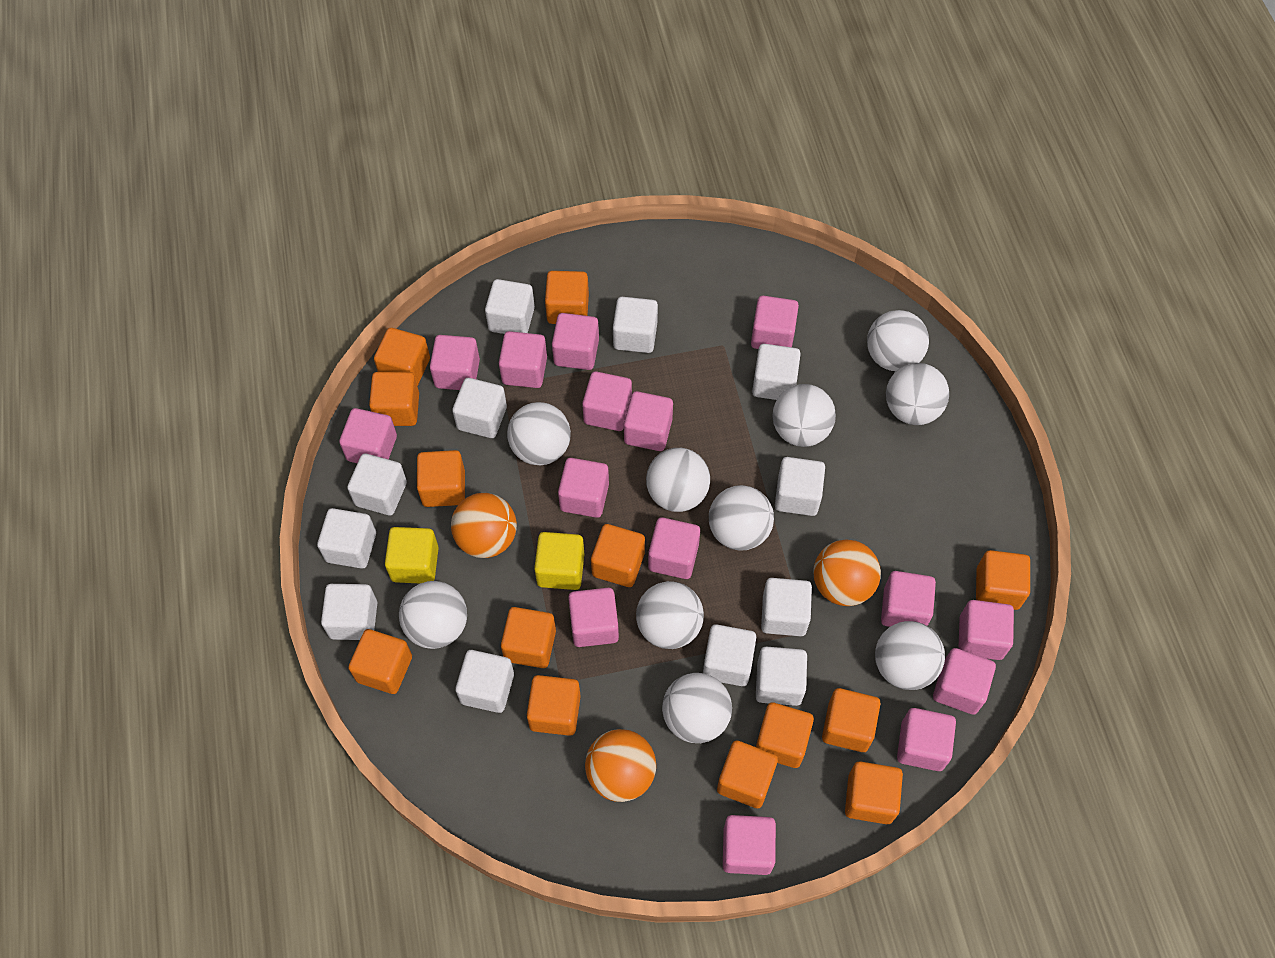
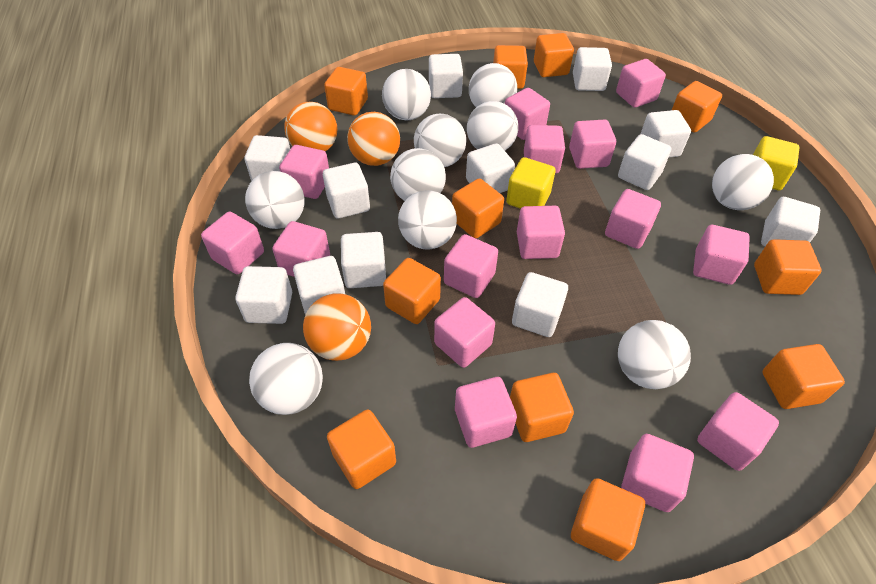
orange cube: 13 -> 11

